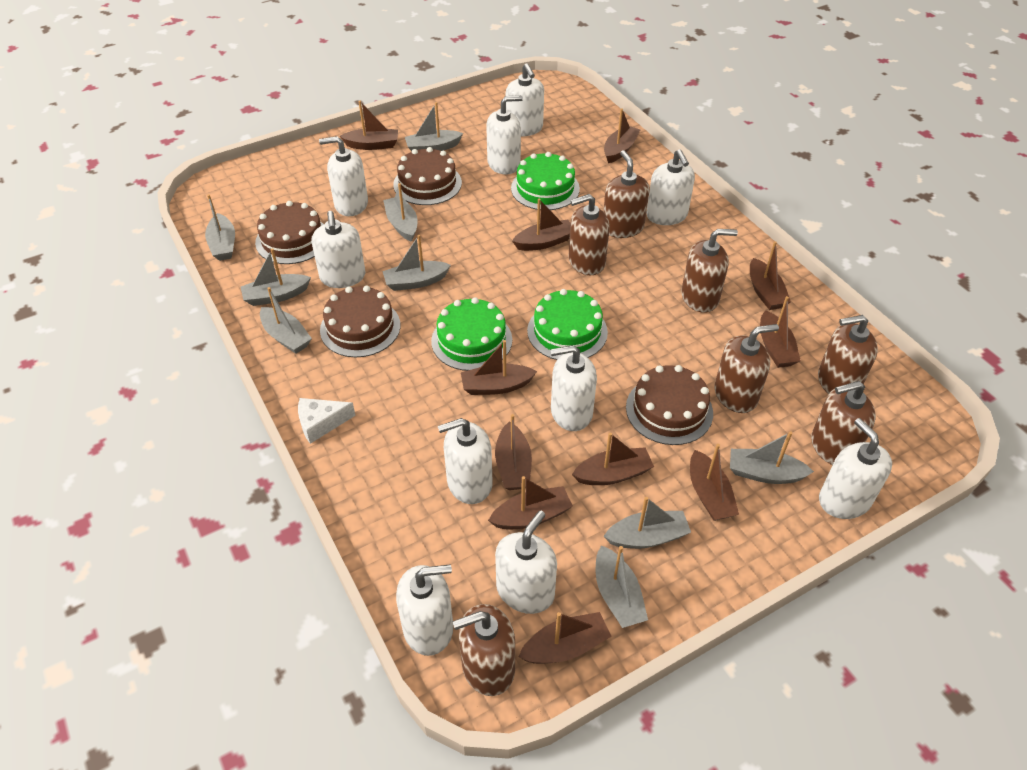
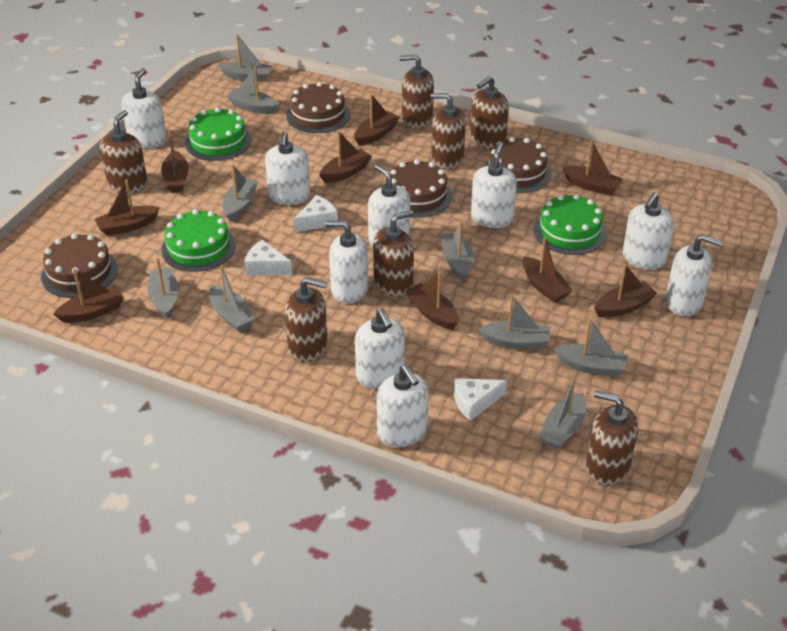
brown boat: 11 -> 9
white cheese: 1 -> 3
white soap dispenser: 10 -> 9

